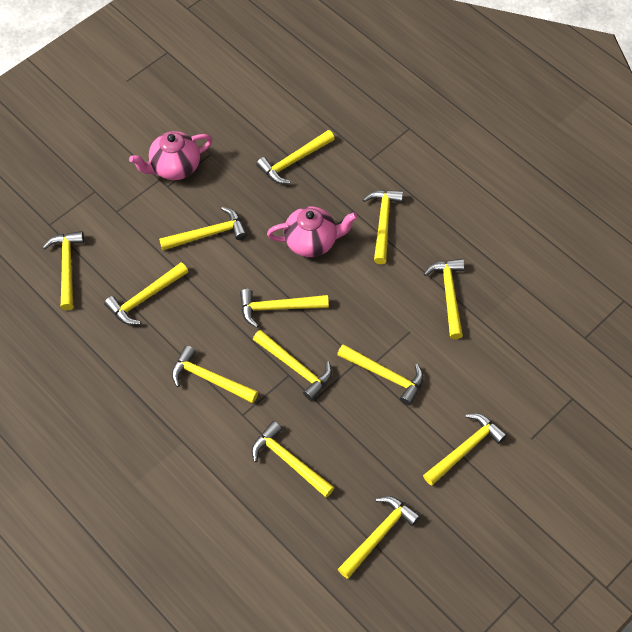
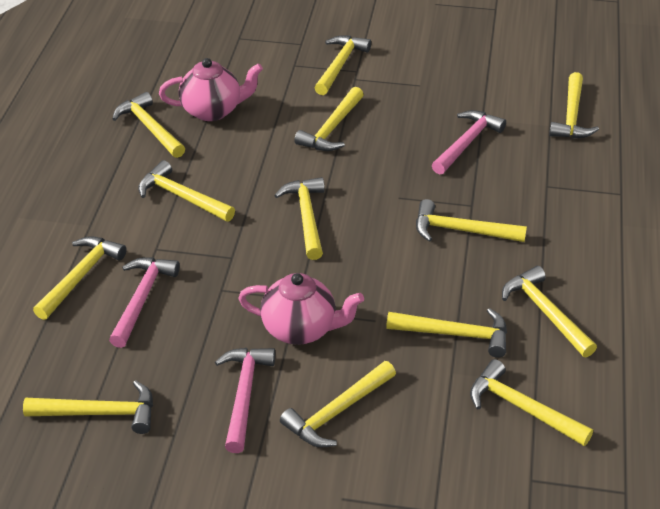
pink hammer: 0 -> 3

